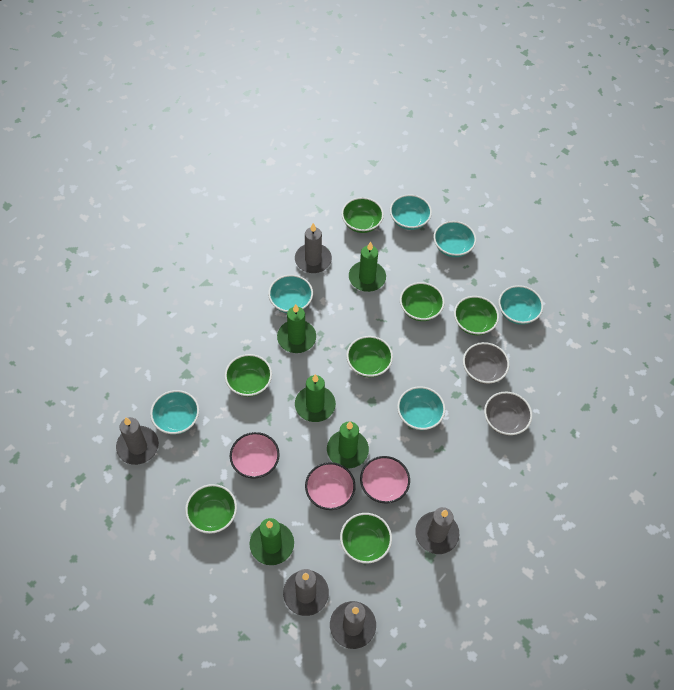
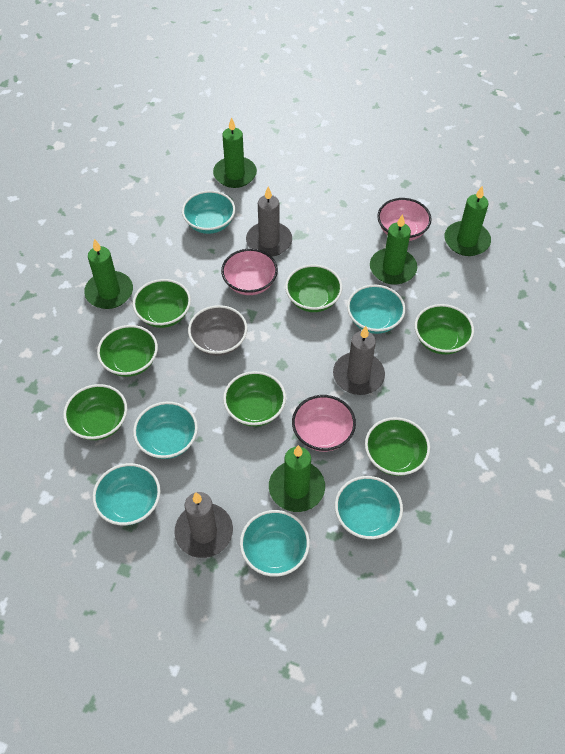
grey bowl: 2 -> 1
grey candle: 5 -> 3

